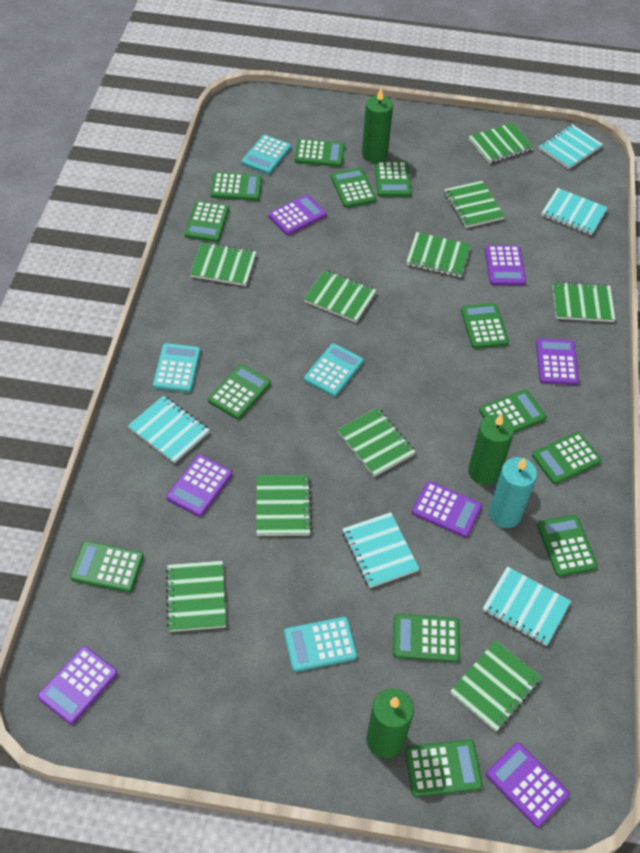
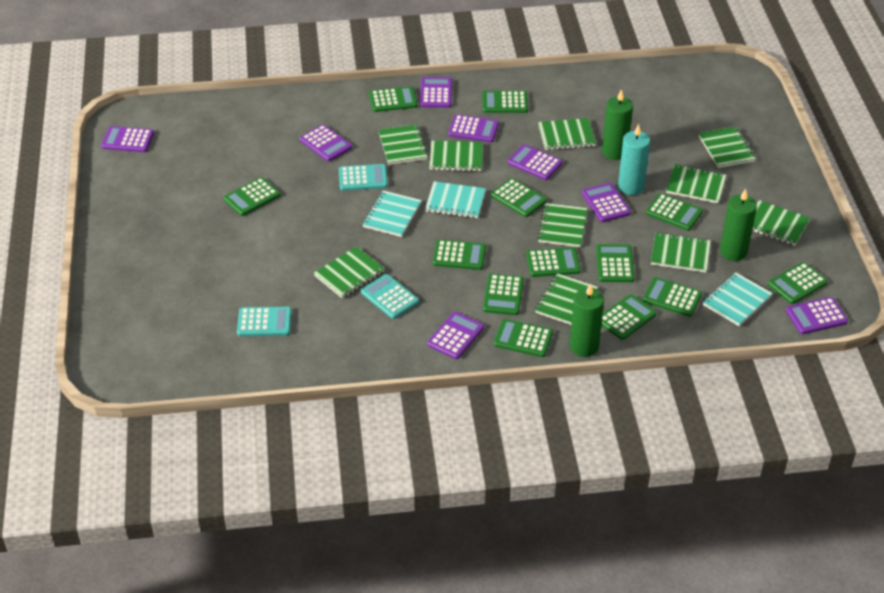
purple calculator: 7 -> 8
turquoise calculator: 4 -> 3
turquoise notebook: 5 -> 3

